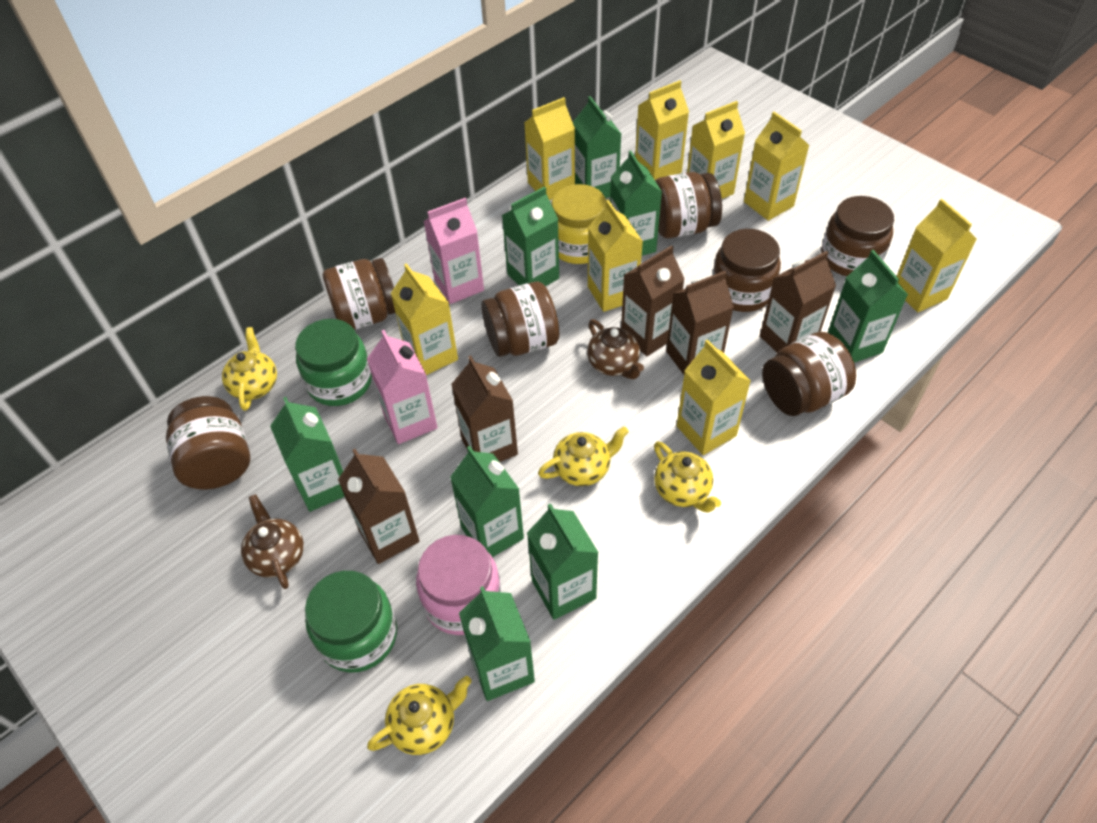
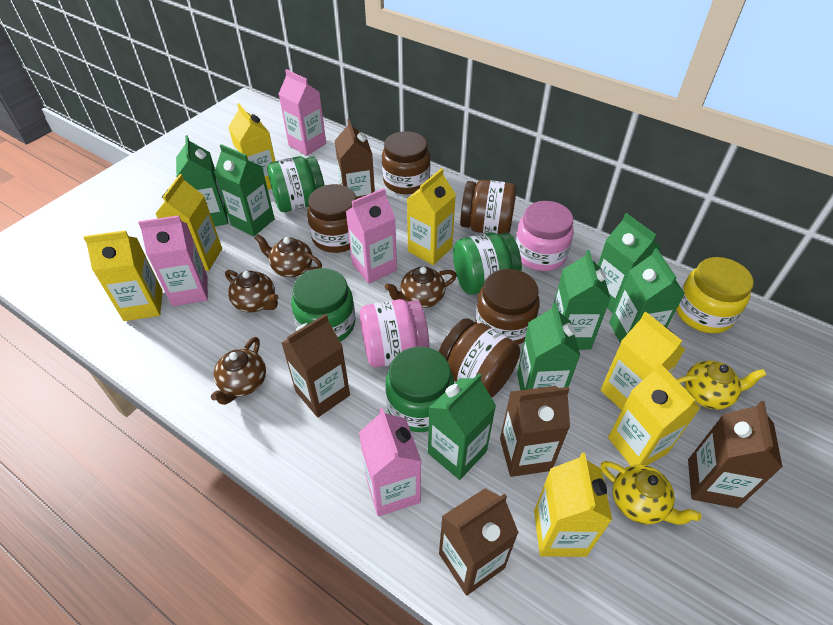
brown jar: 7 -> 5
brown teapot: 2 -> 4
green carton: 8 -> 7
green jar: 2 -> 4
pink carton: 2 -> 4
pink jar: 1 -> 2
yellow carton: 8 -> 7
yellow teapot: 4 -> 2

